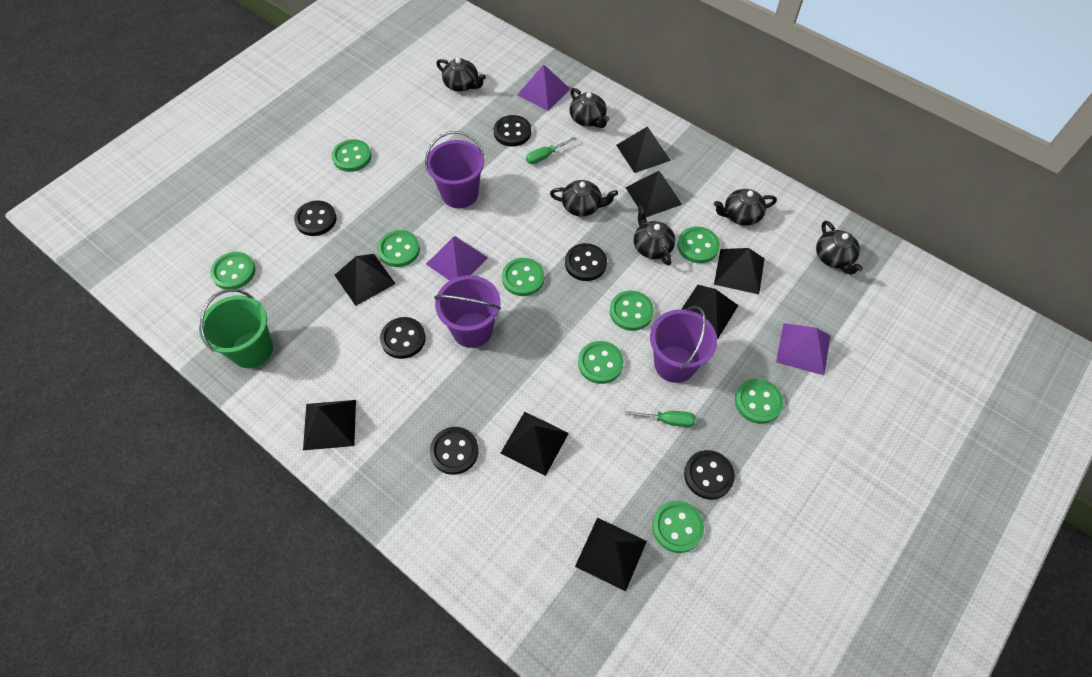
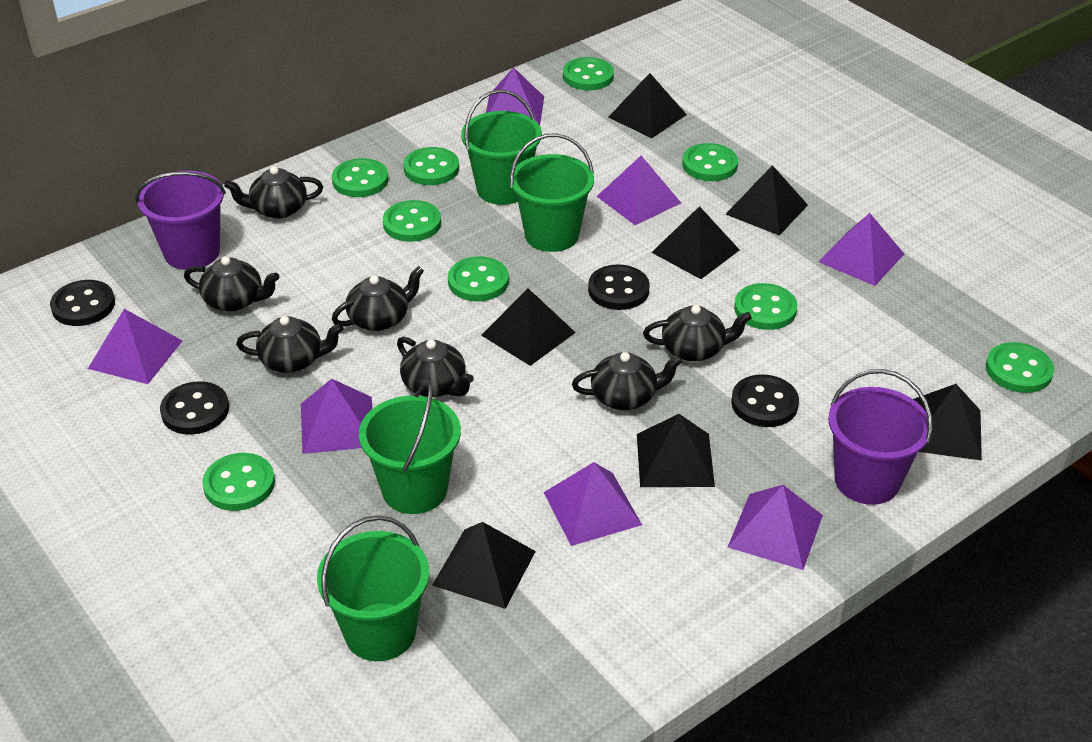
black button: 6 -> 4
black pyramid: 8 -> 7
black teapot: 6 -> 7
green bucket: 1 -> 4
green screwdriver: 2 -> 0
purple bucket: 3 -> 2
purple pyramid: 3 -> 7

